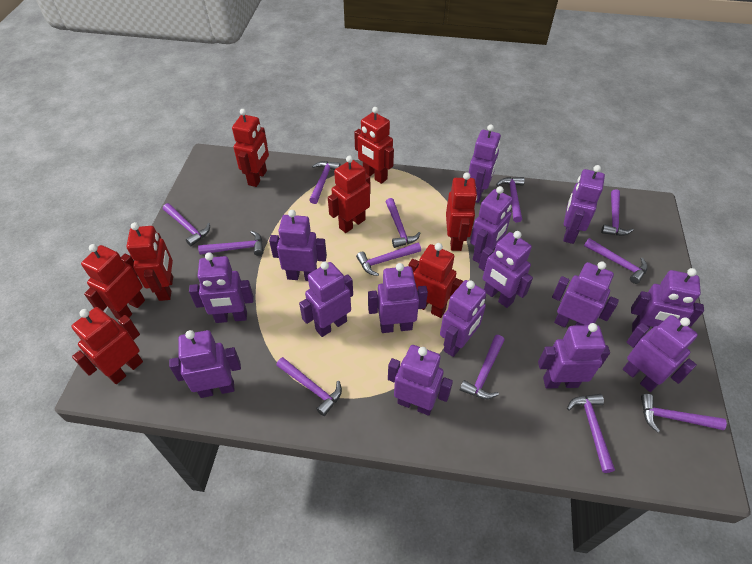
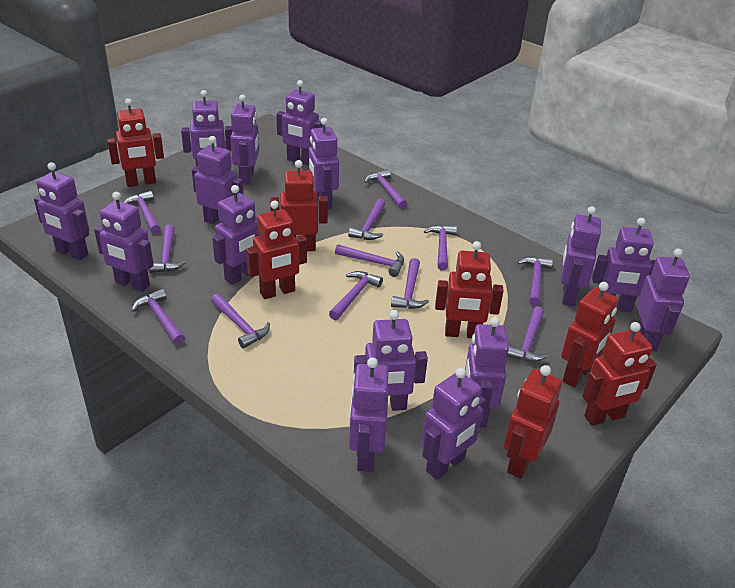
red robot: 8 -> 7

